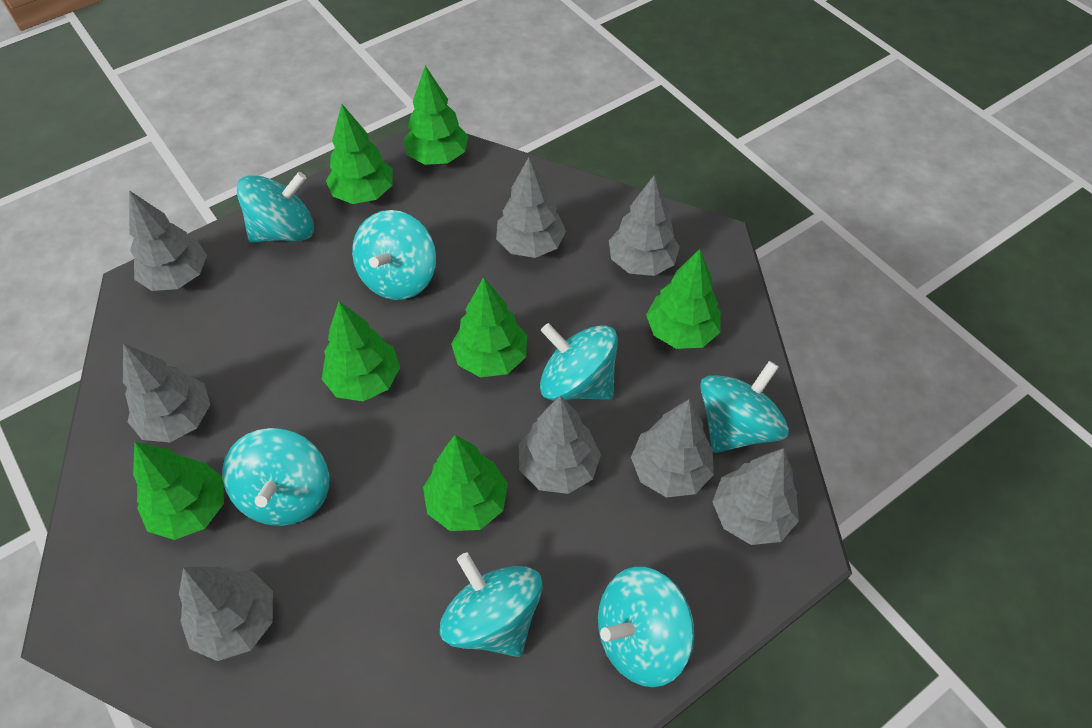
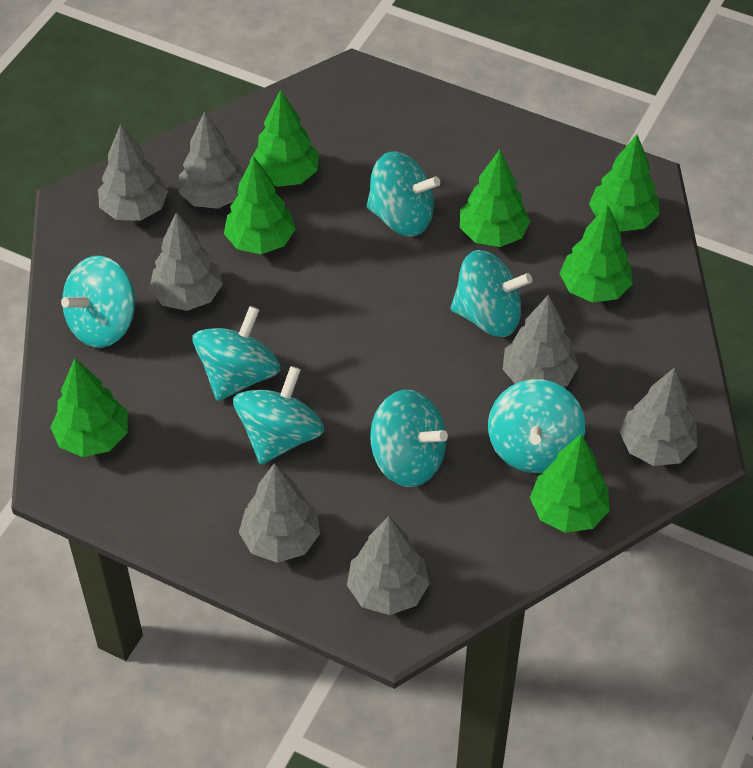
grey tree: 8 -> 7

